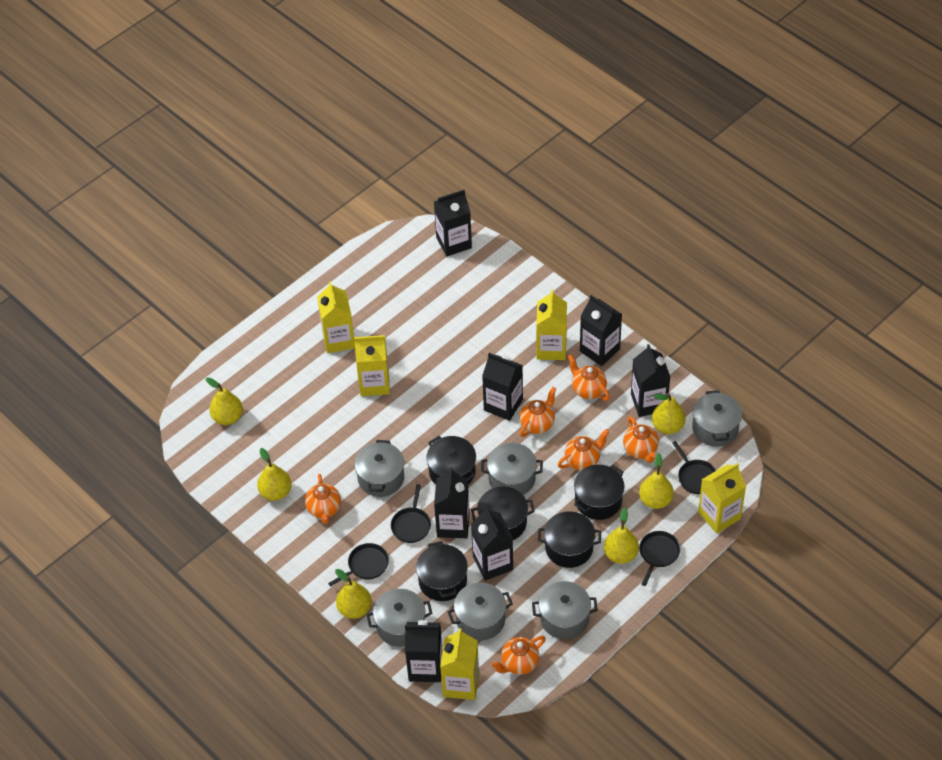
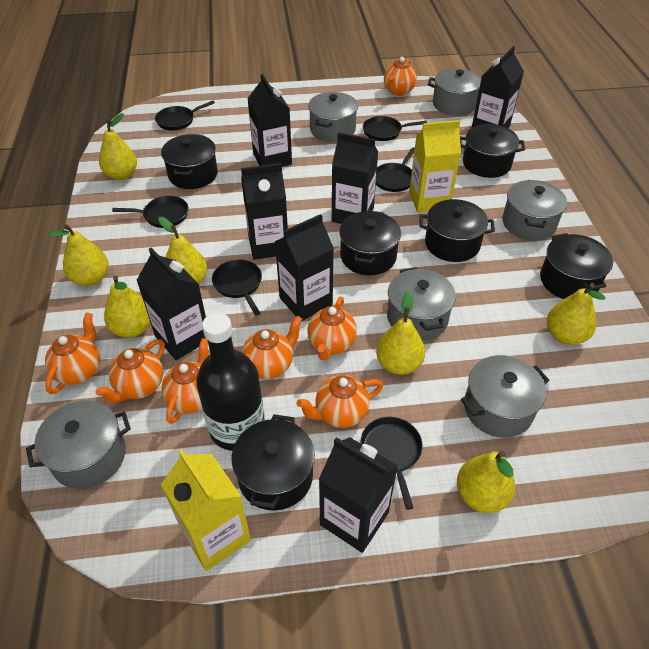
black bottle: 0 -> 1
black pan: 4 -> 6
black pot: 5 -> 6
orange teapot: 6 -> 7
yellow carton: 5 -> 2
yellow pear: 6 -> 7

